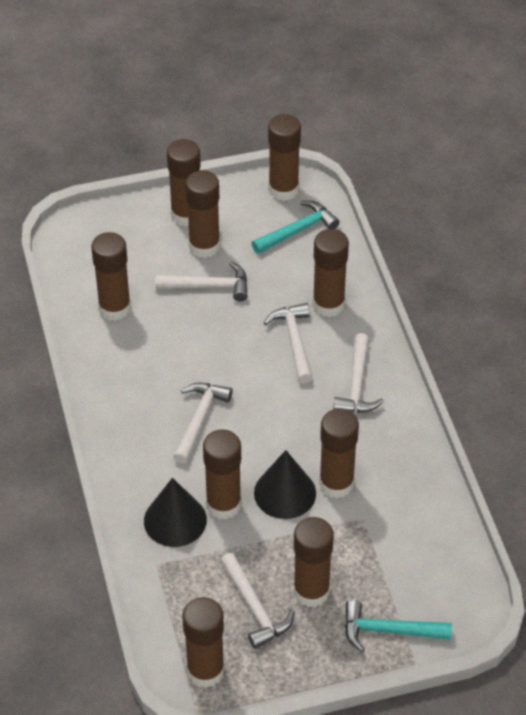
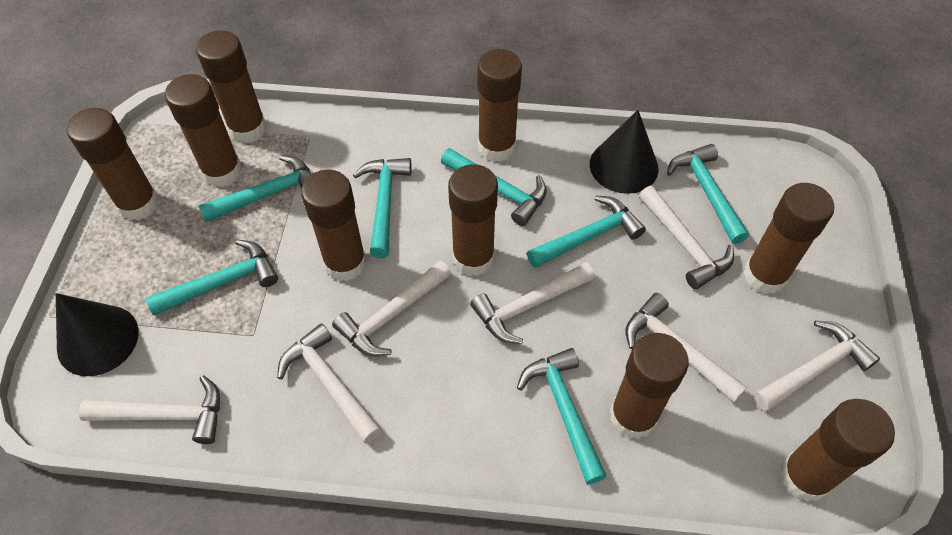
turquoise hammer: 2 -> 7
white hammer: 5 -> 7

